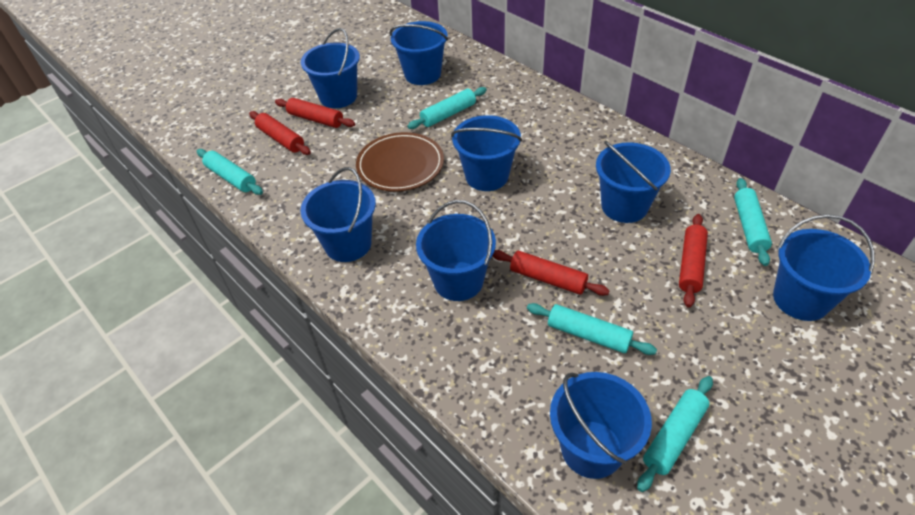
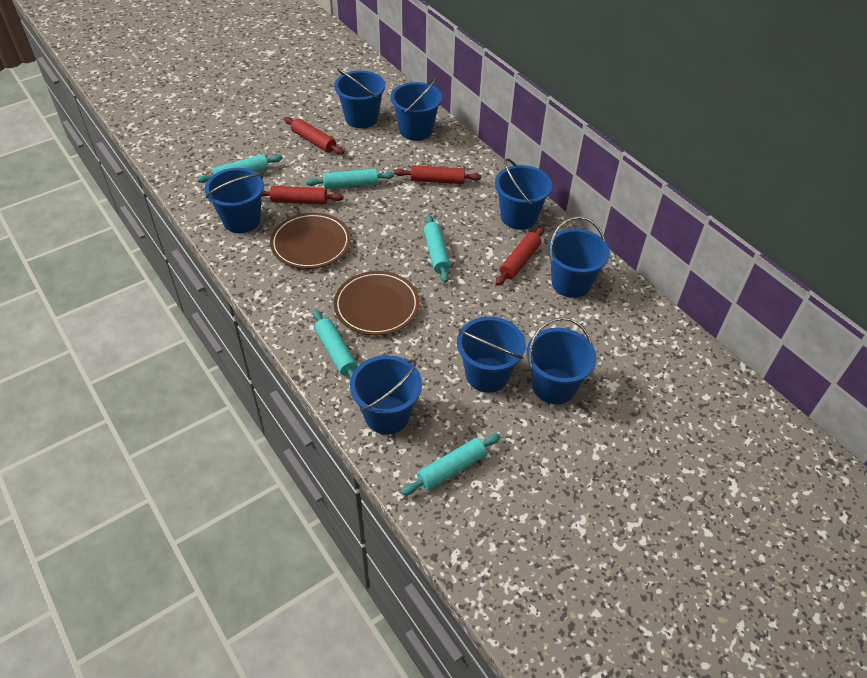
brown plate: 1 -> 2

